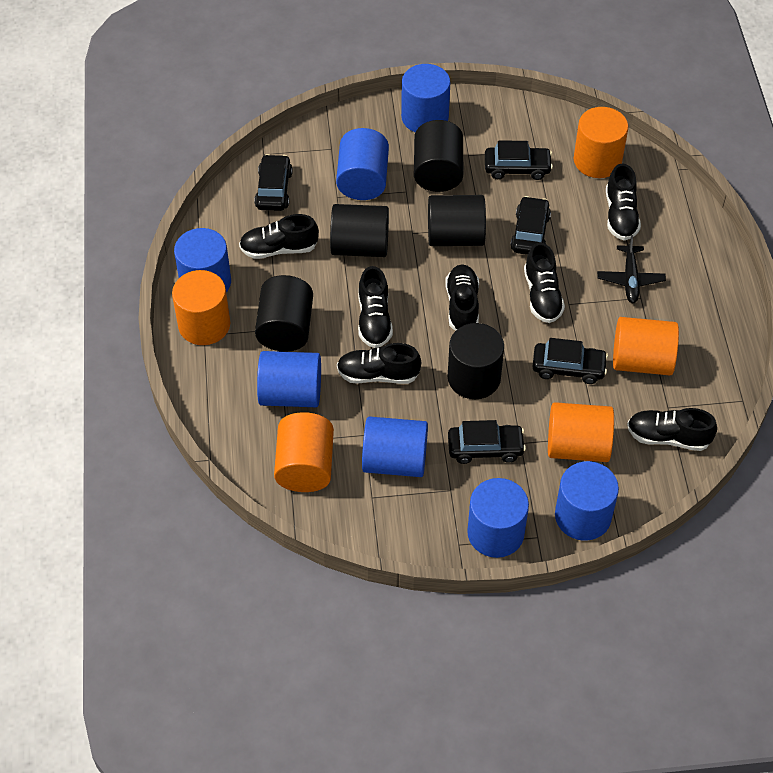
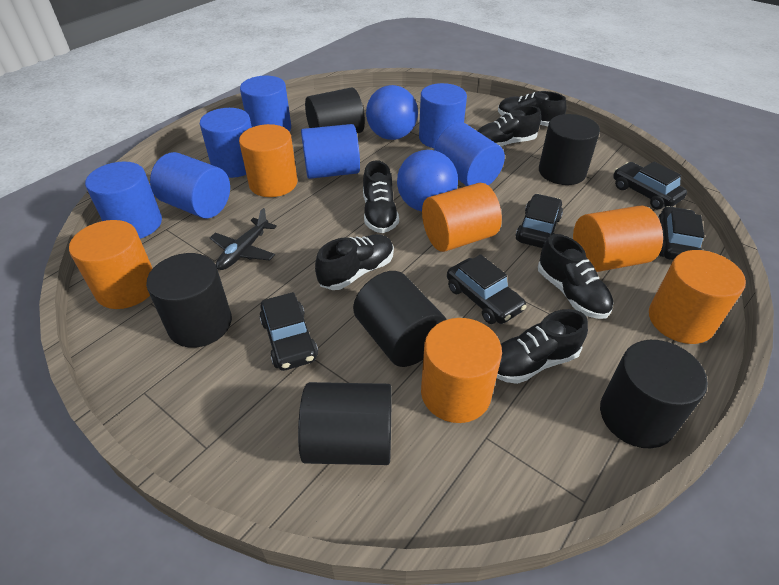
black cylinder: 5 -> 6
black shoe: 7 -> 6
blue ball: 0 -> 2
orange cylinder: 5 -> 6

